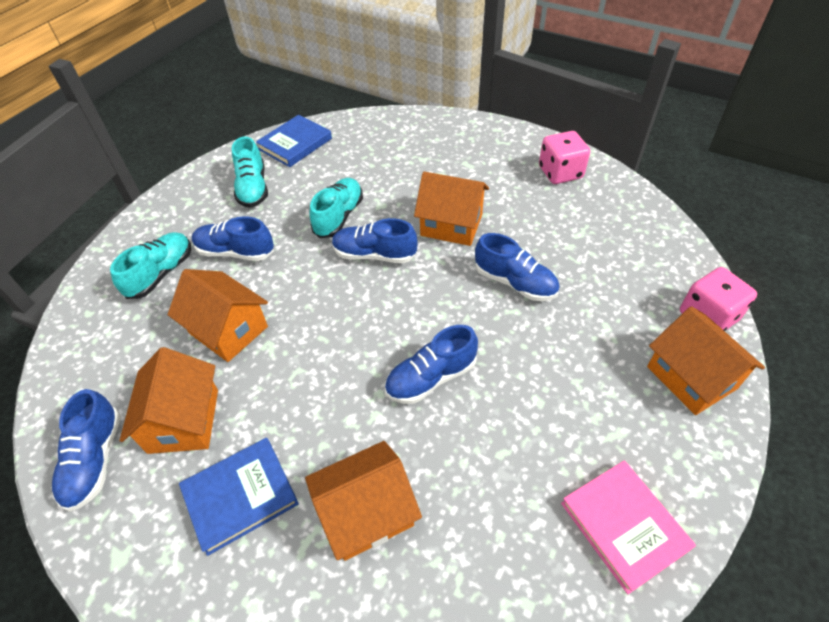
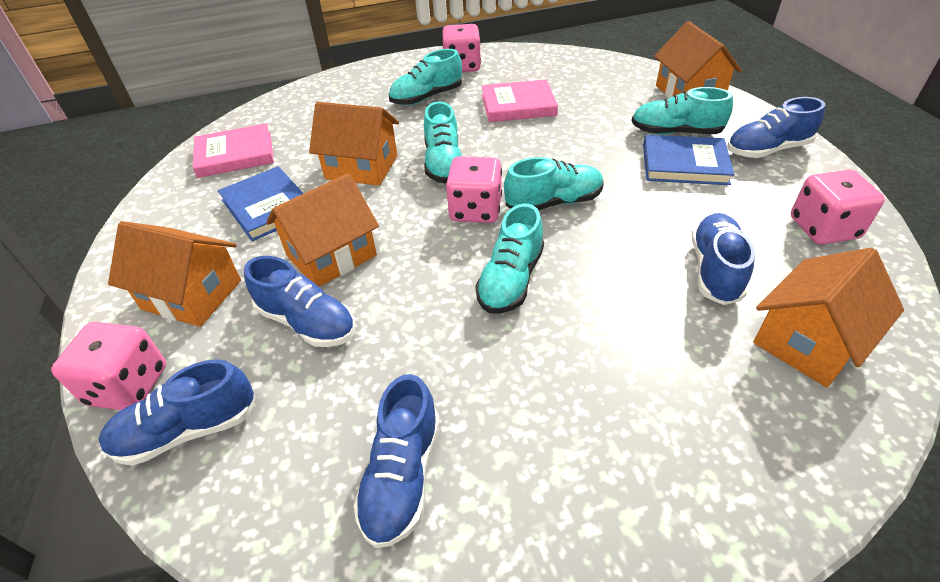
pink book: 1 -> 2
pink dice: 2 -> 4
turquoise shoe: 3 -> 5

